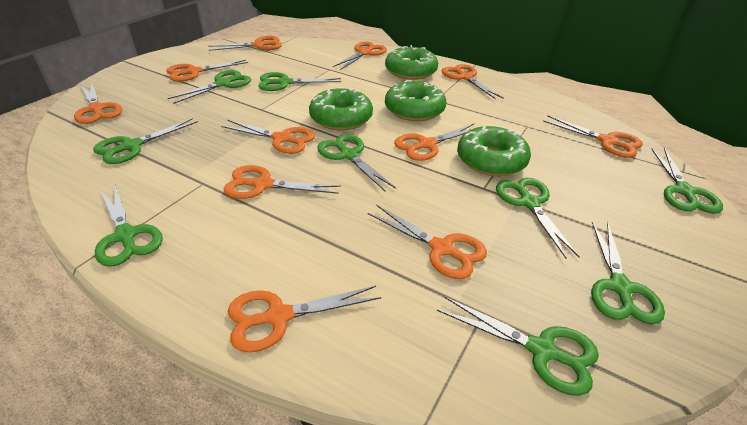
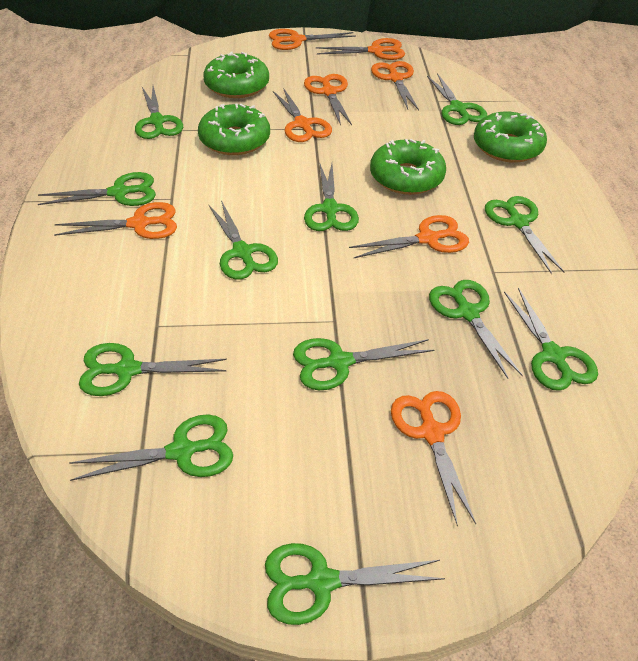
green scissors: 9 -> 12
orange scissors: 11 -> 8

